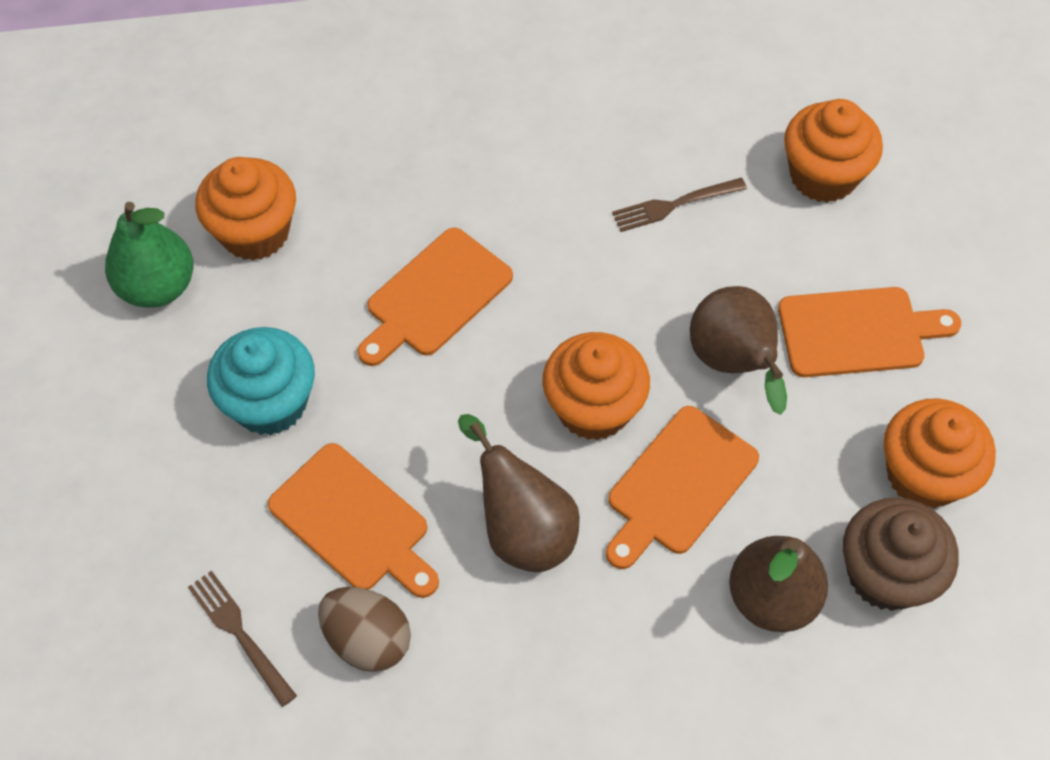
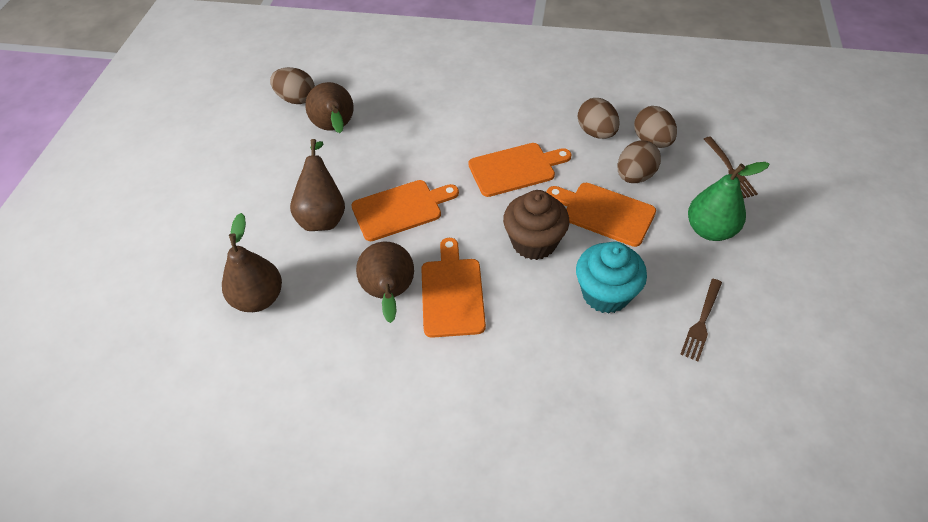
brown egg: 1 -> 4
brown pear: 3 -> 4
orange cupcake: 4 -> 0

